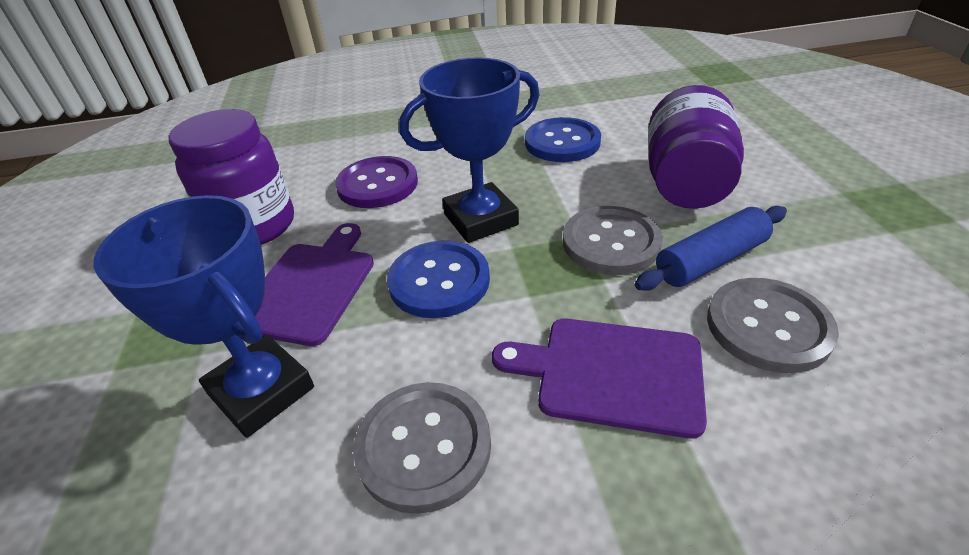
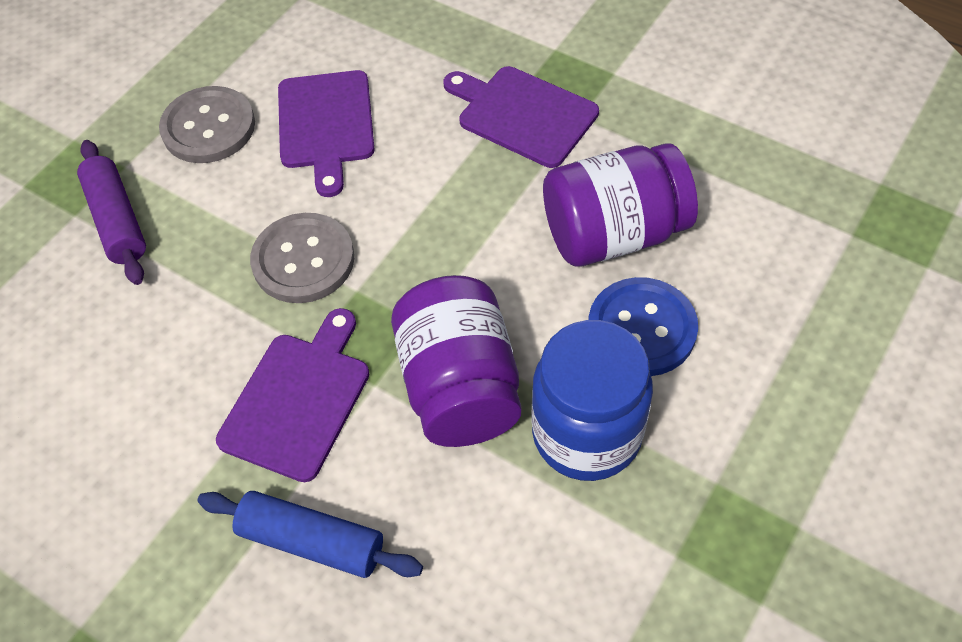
blue button: 2 -> 1
blue jar: 0 -> 1
blue trophy: 2 -> 0
grey button: 3 -> 2
purple button: 1 -> 0
purple cutting board: 2 -> 3
purple rolling pin: 0 -> 1

